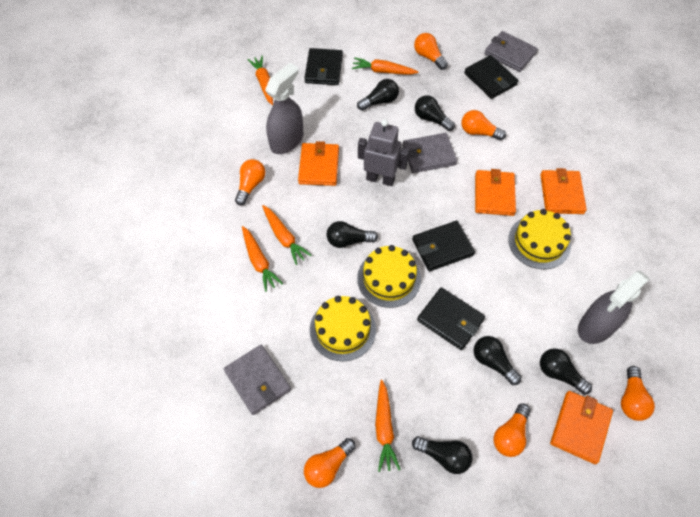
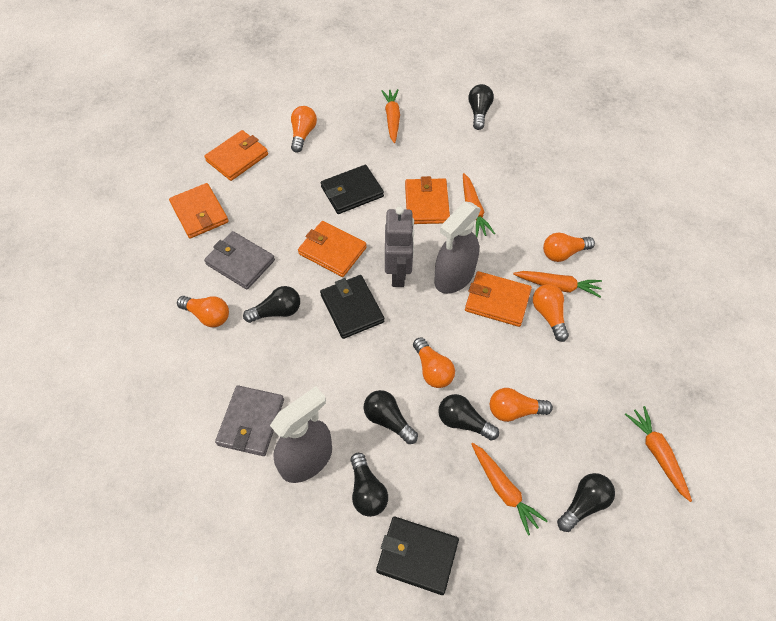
black wallet: 4 -> 3
grey wallet: 3 -> 2
orange wallet: 4 -> 5
yellow cake: 3 -> 0

